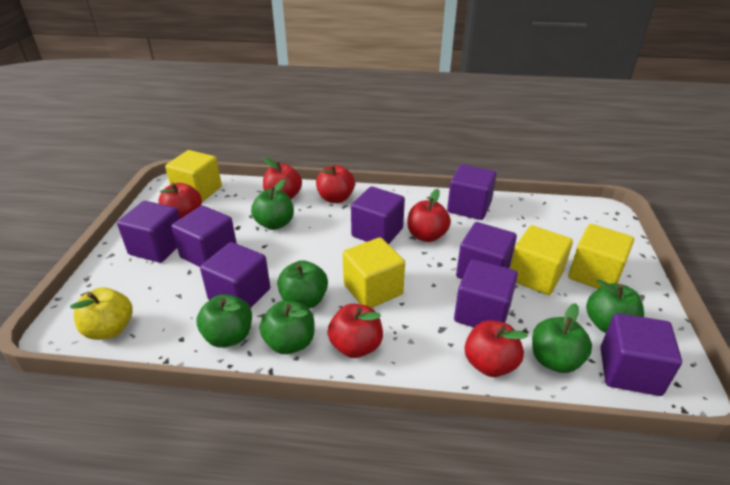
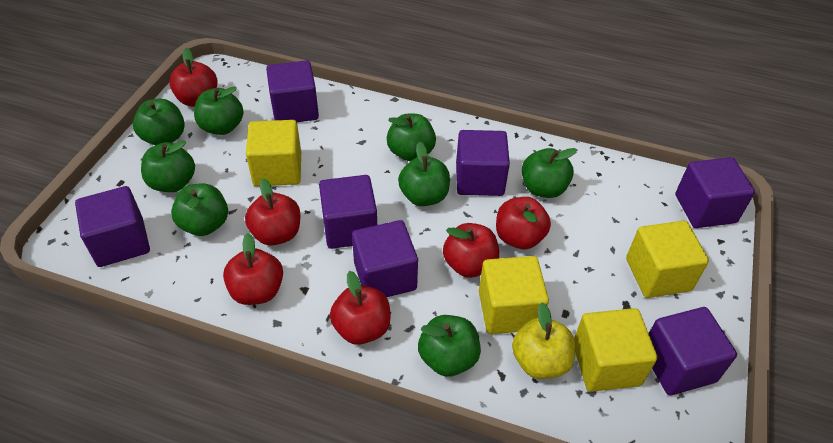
green apple: 6 -> 8
purple cube: 8 -> 7

